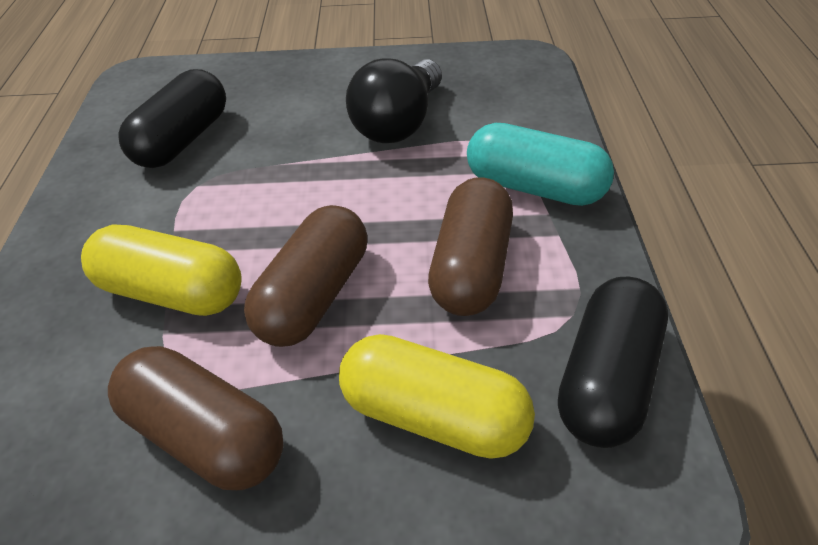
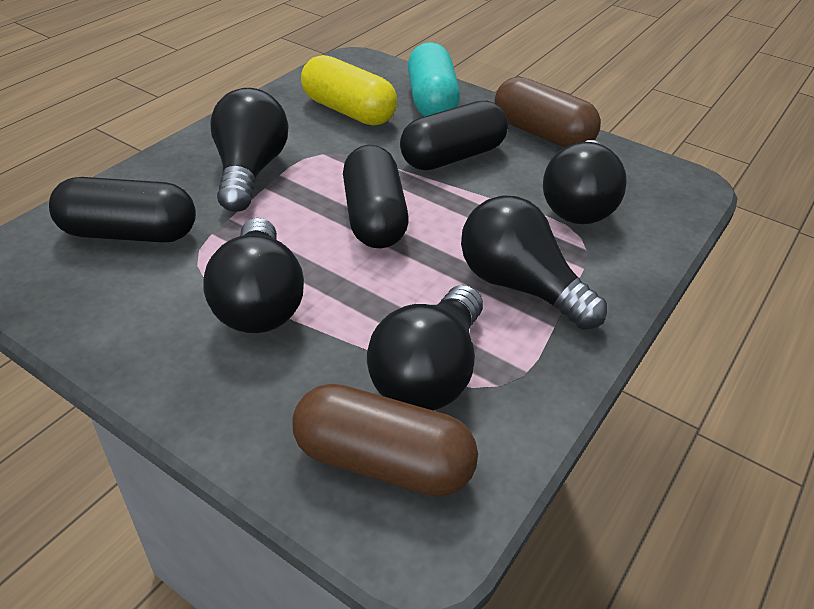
black capsule: 2 -> 3
black light bulb: 1 -> 5
brown capsule: 3 -> 2
yellow capsule: 2 -> 1

